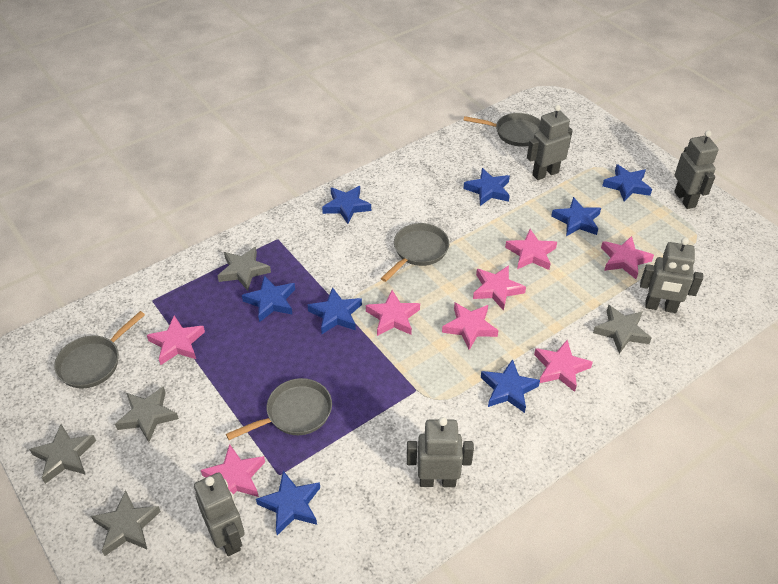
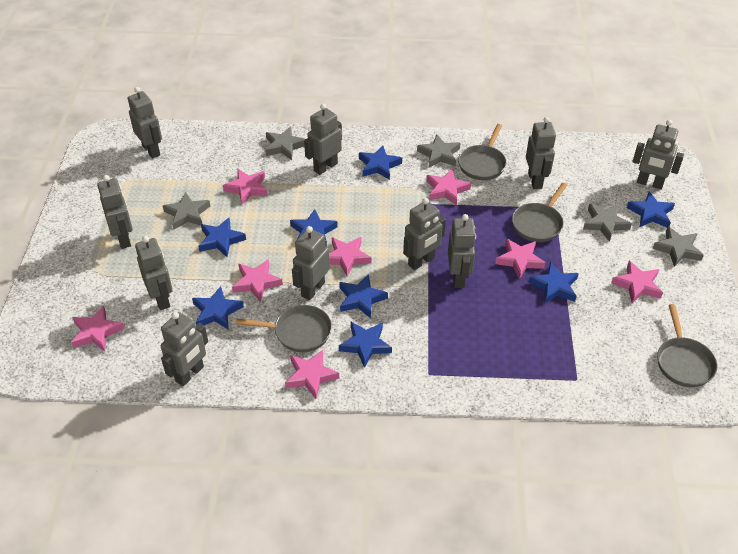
grey robot: 5 -> 10

